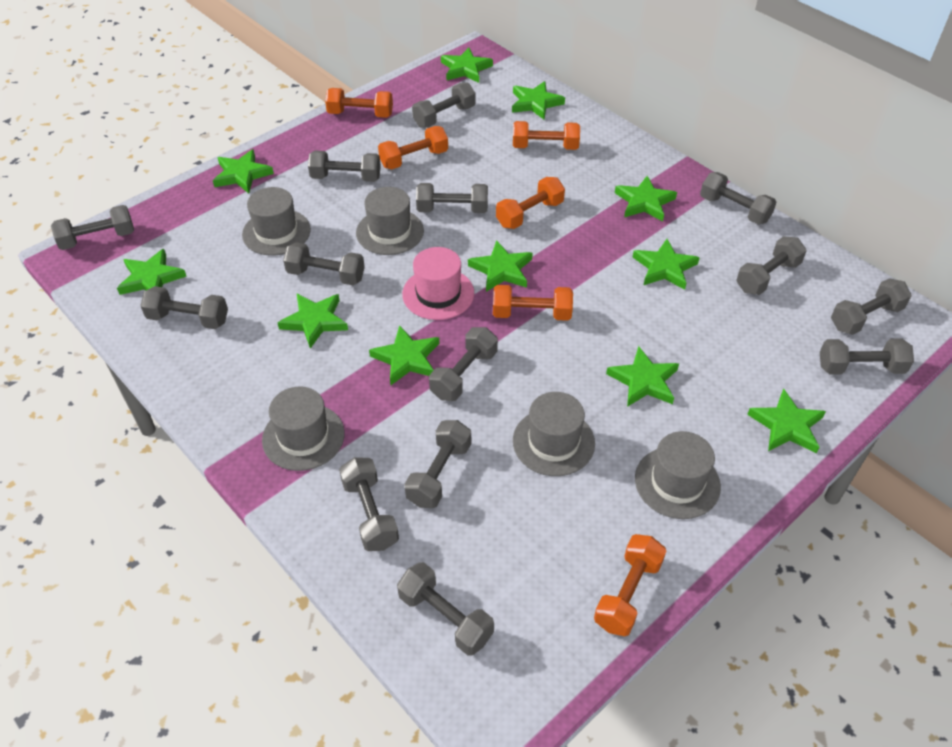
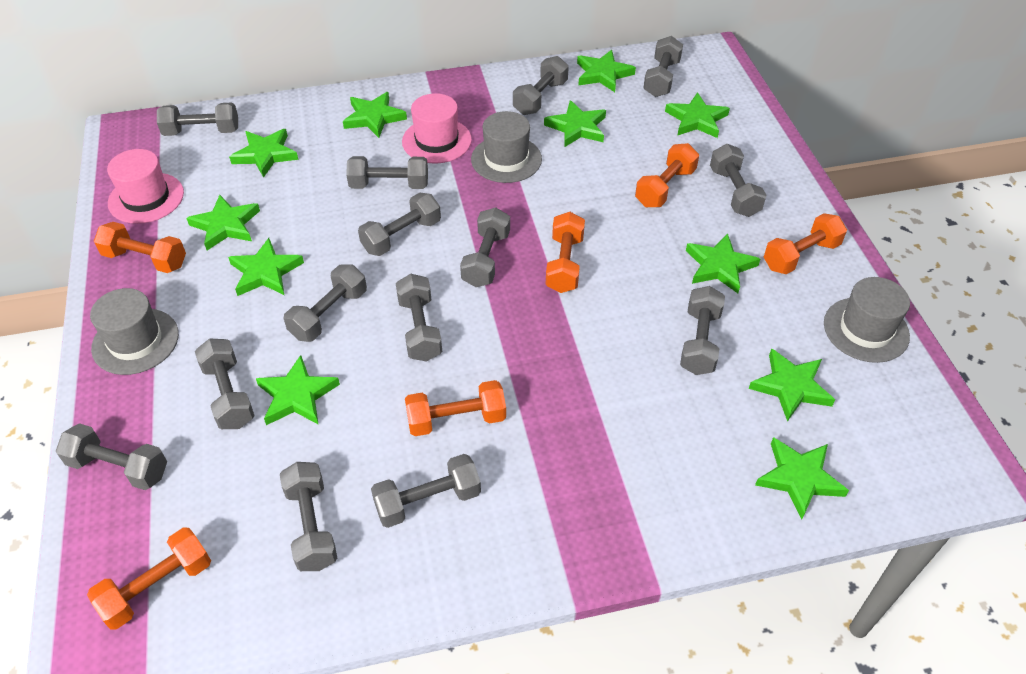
grey hat: 5 -> 3
pink hat: 1 -> 2

